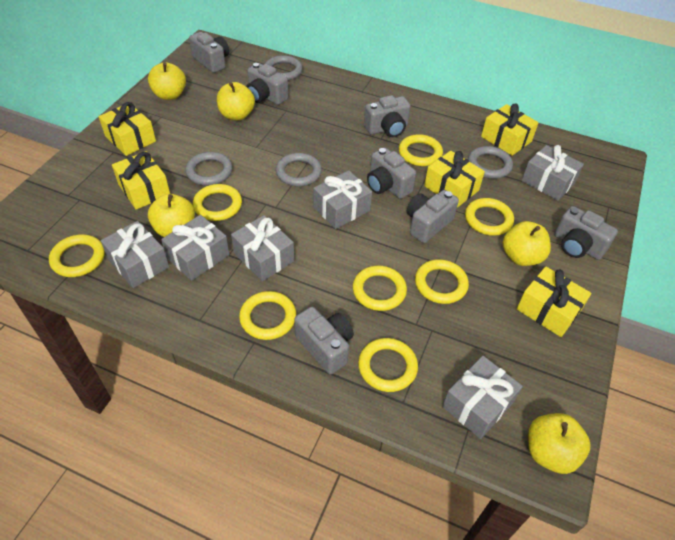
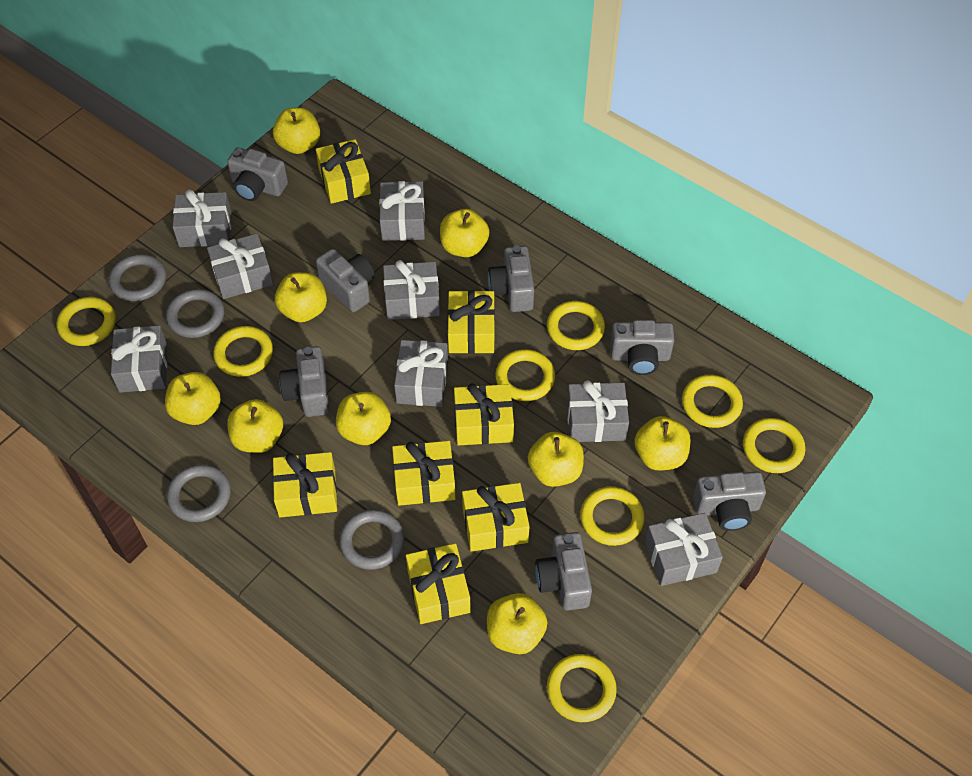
grey gift: 6 -> 8
yellow apple: 5 -> 9
yellow gift: 5 -> 7

